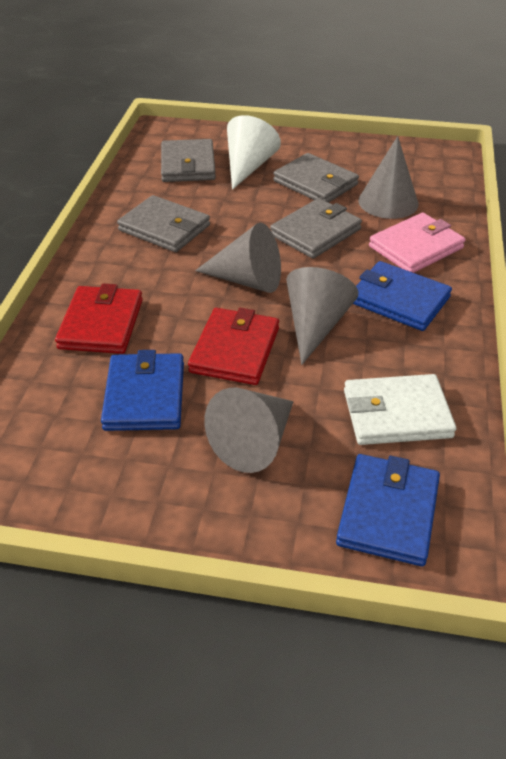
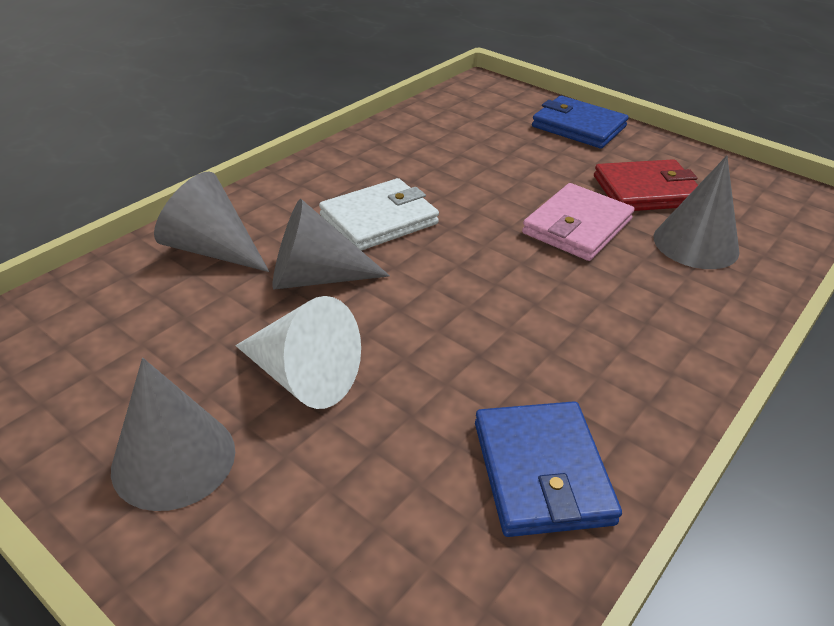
blue wallet: 3 -> 2
grey wallet: 4 -> 0
red wallet: 2 -> 1

